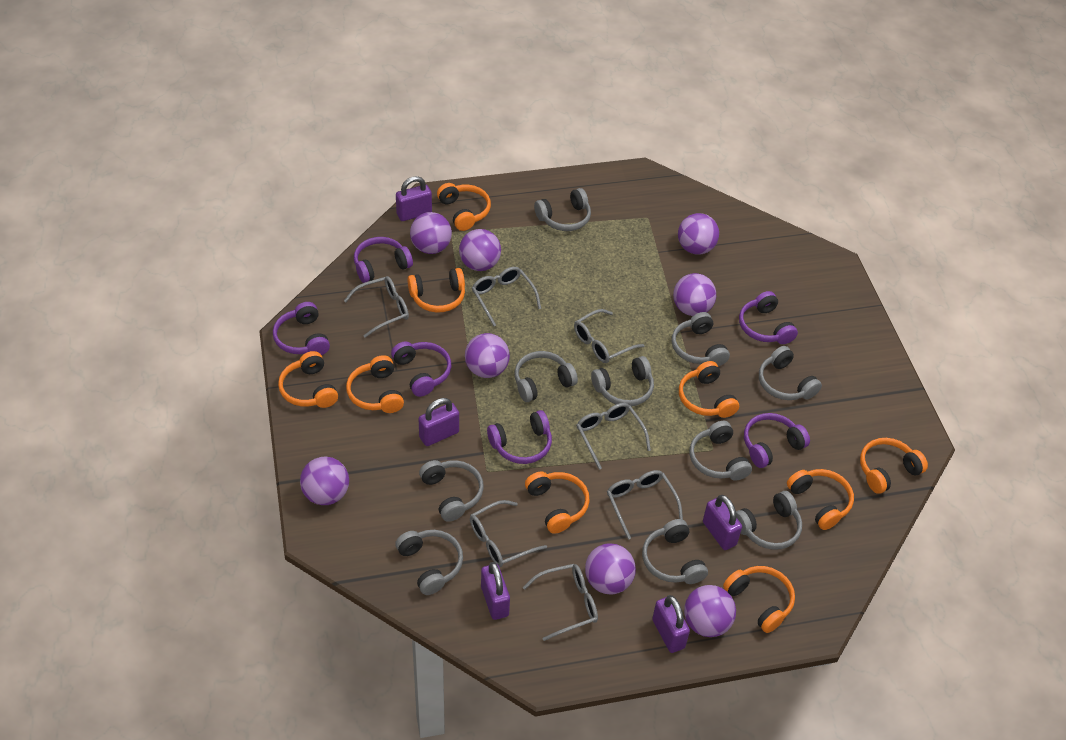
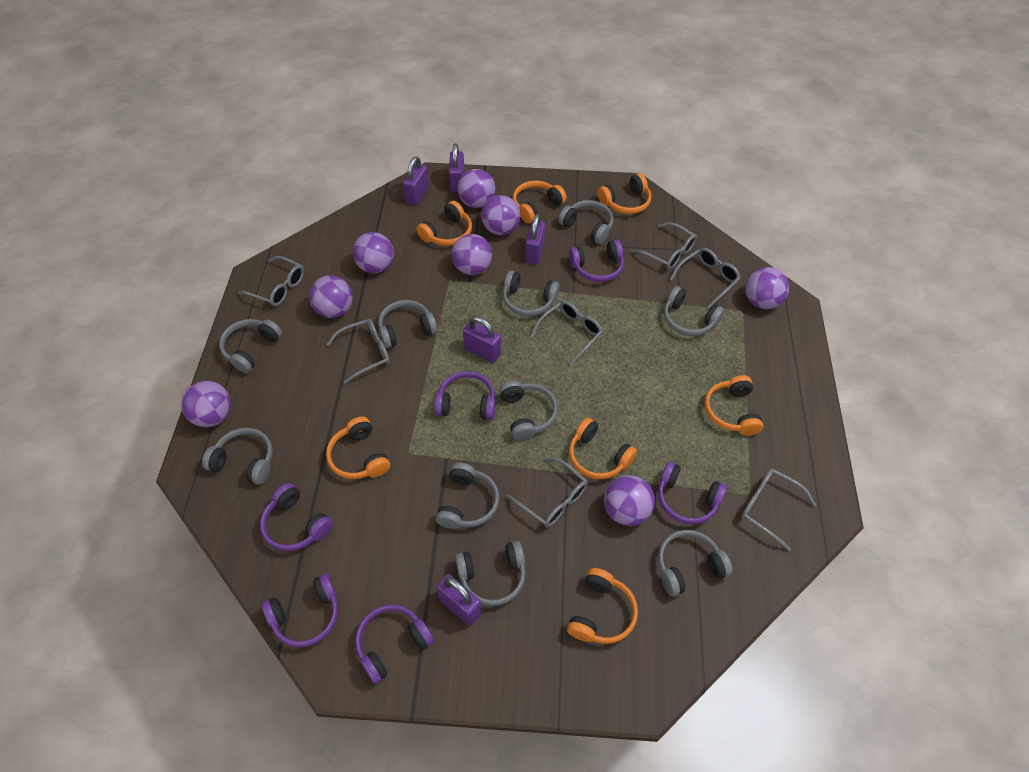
orange headphones: 9 -> 7

